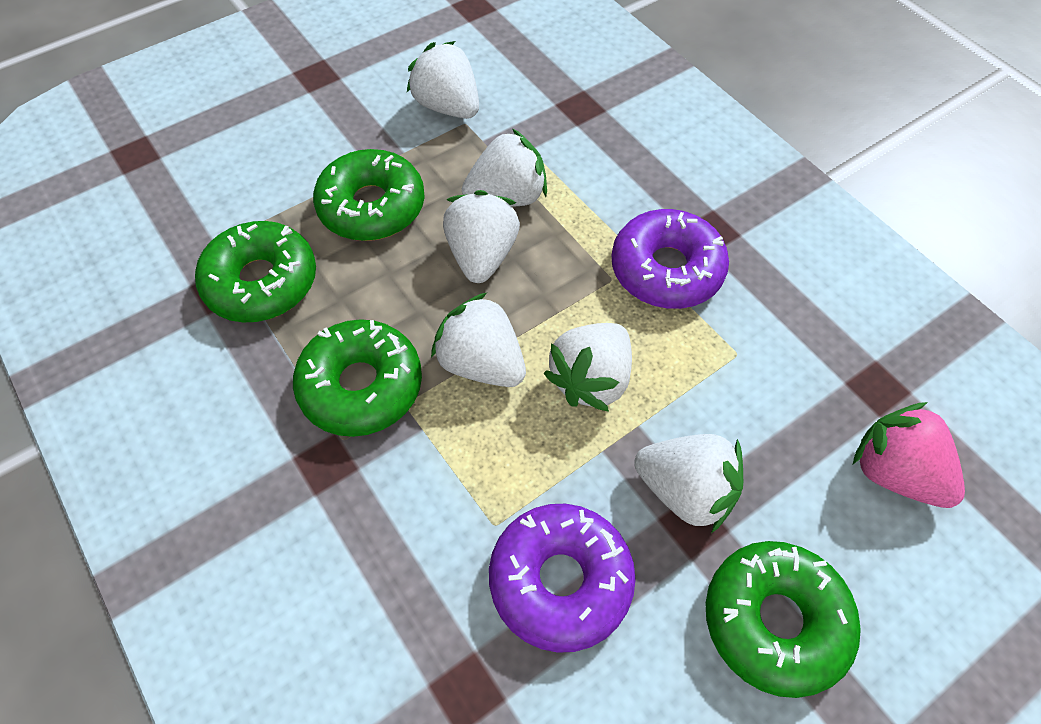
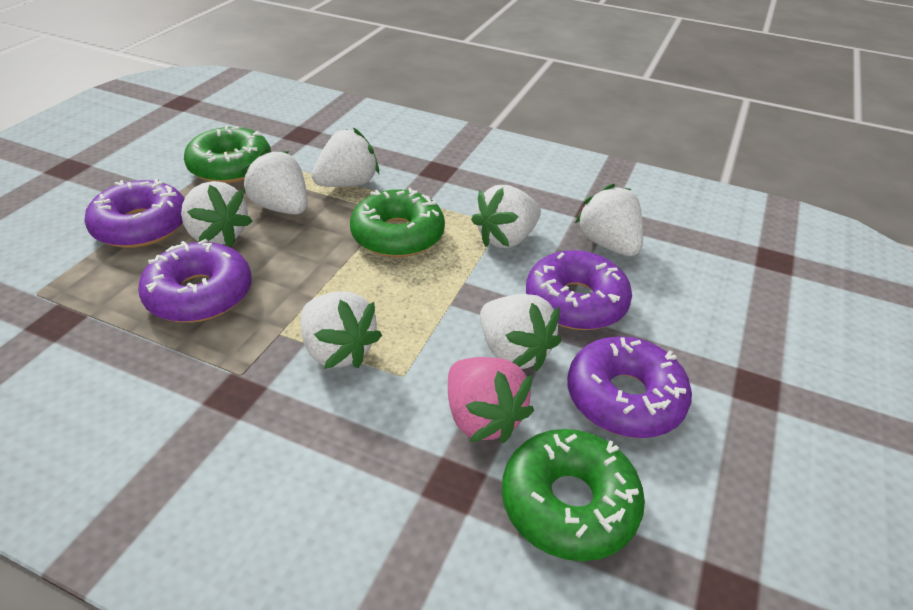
green donut: 4 -> 3
purple donut: 2 -> 4
white strawberry: 6 -> 7

